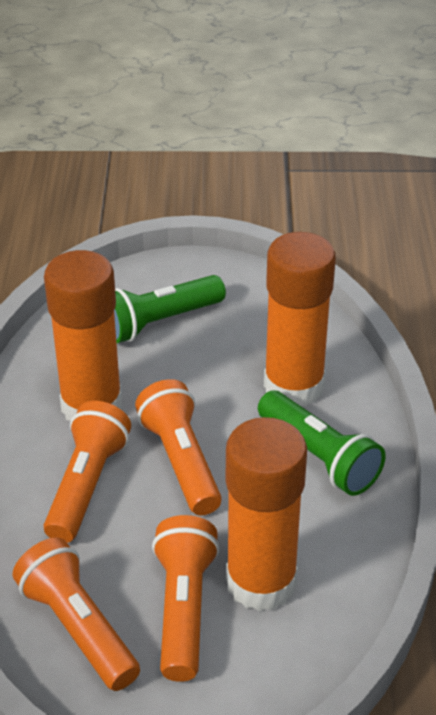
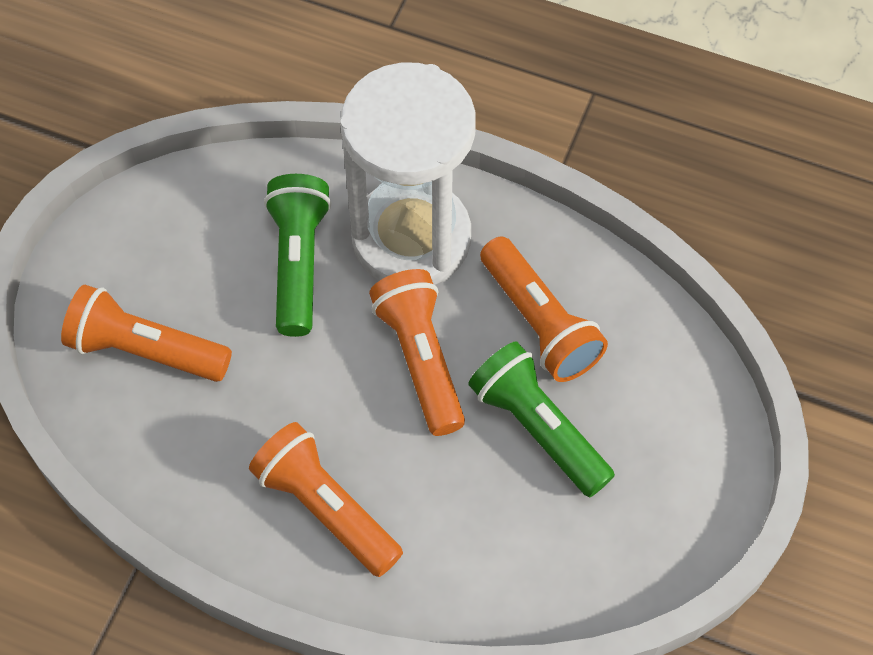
orange glue stick: 3 -> 0
white hourglass: 0 -> 1

